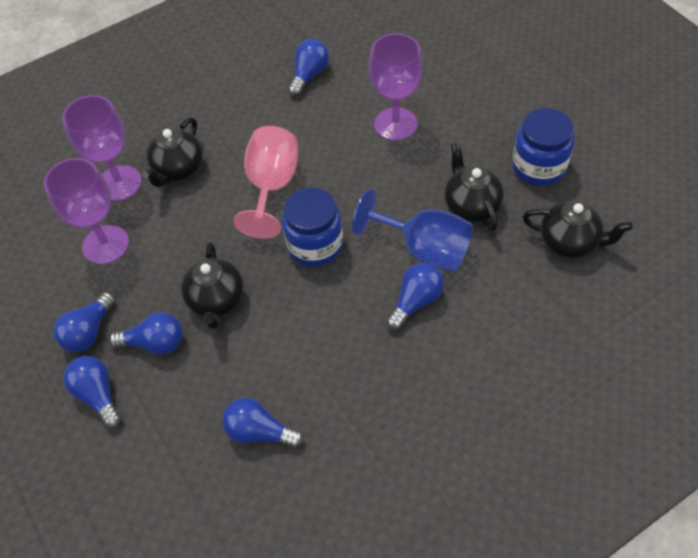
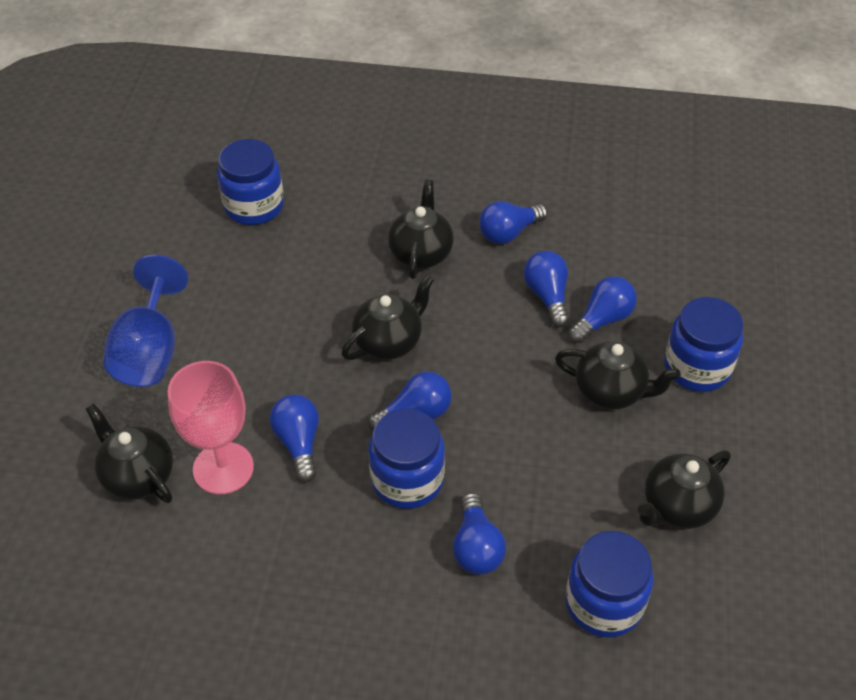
black teapot: 4 -> 5
blue jar: 2 -> 4
purple goblet: 3 -> 0

